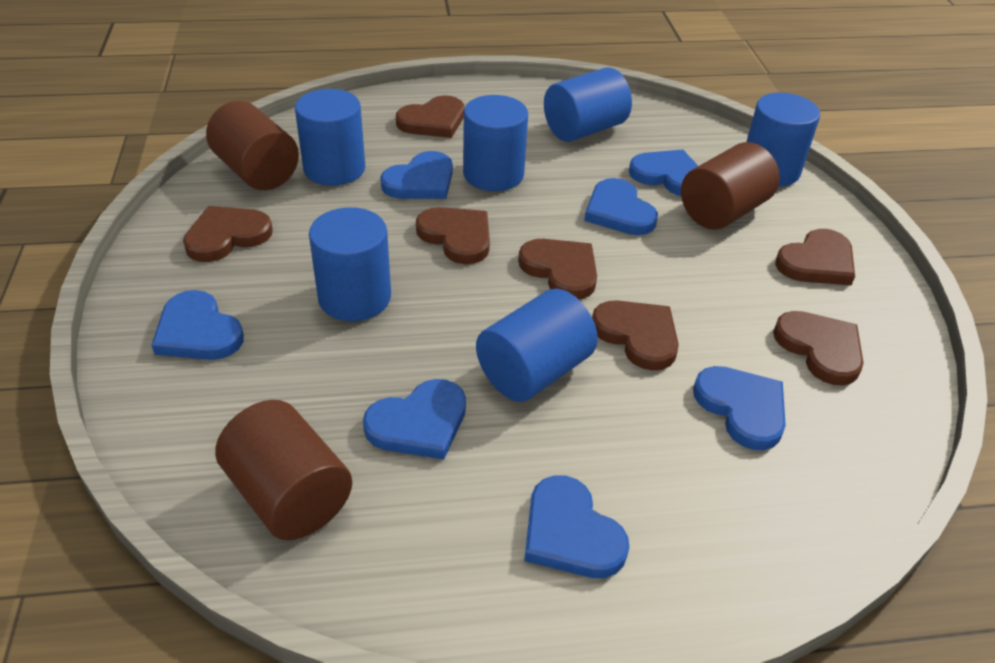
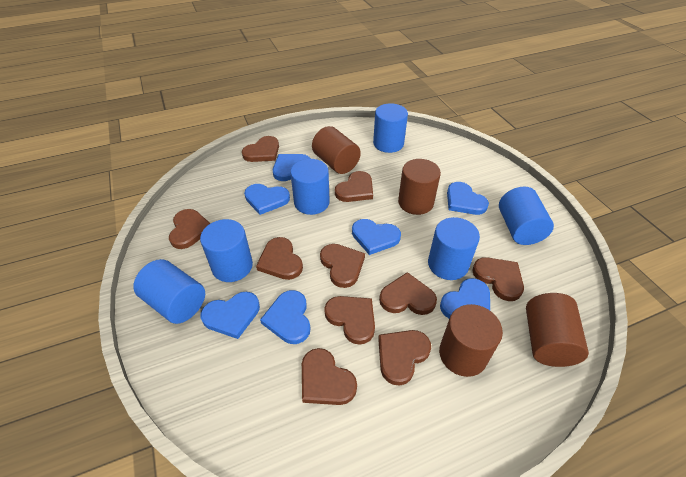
brown cylinder: 3 -> 4
brown heart: 7 -> 10

